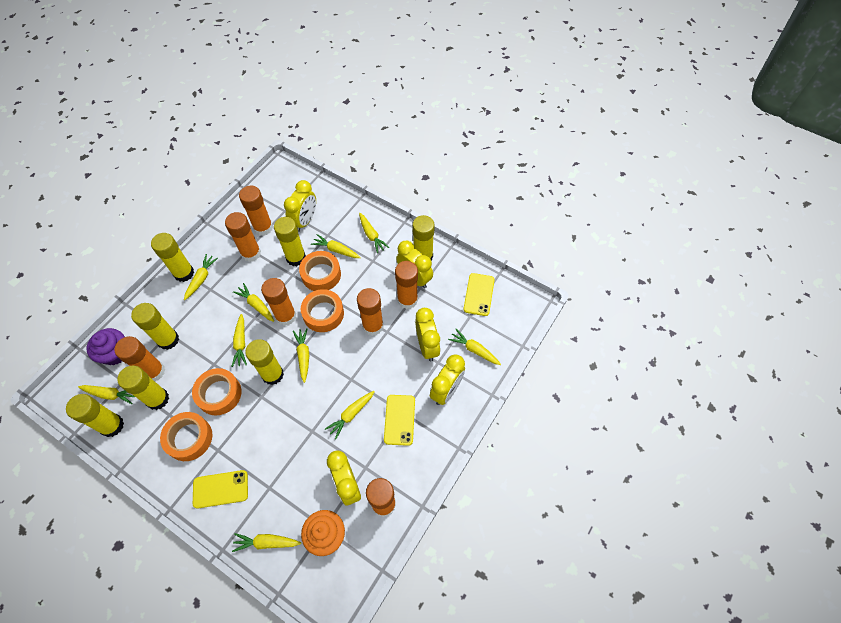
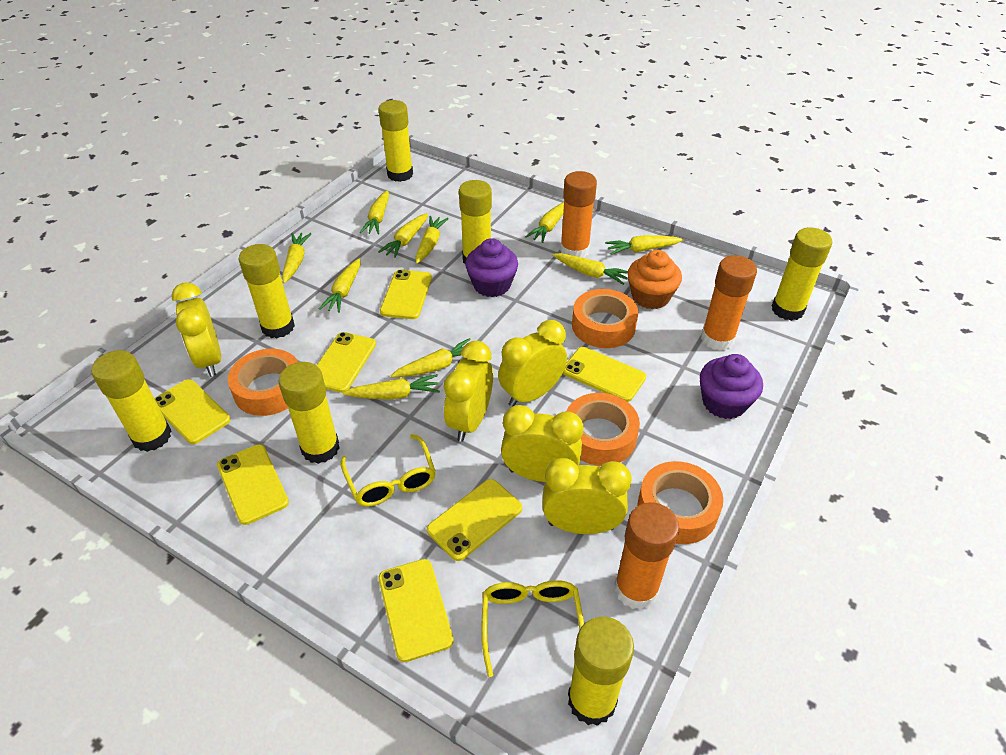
orange glue stick: 7 -> 3
purple cupcake: 1 -> 2
yellow glasses: 0 -> 2
yellow phone: 3 -> 7

